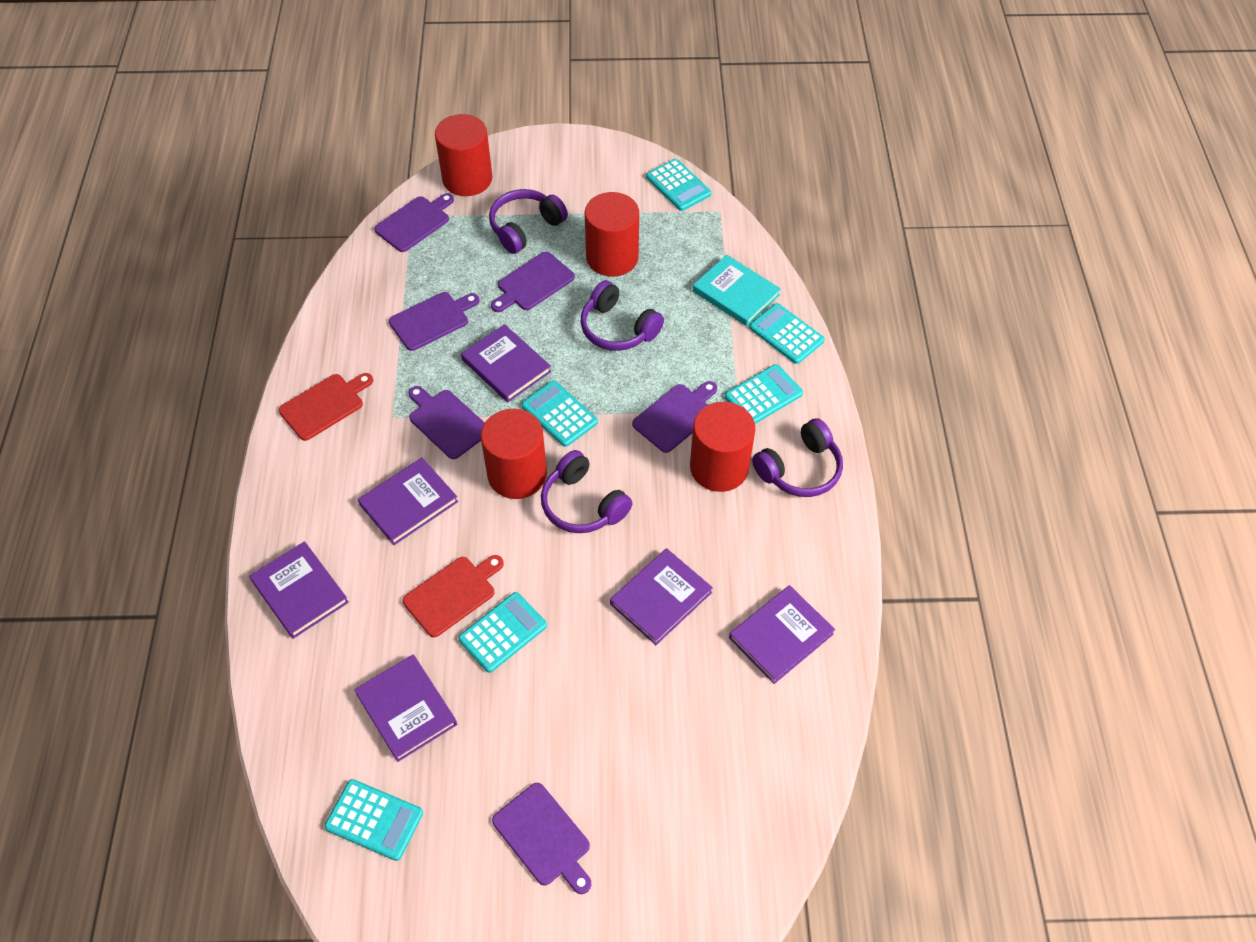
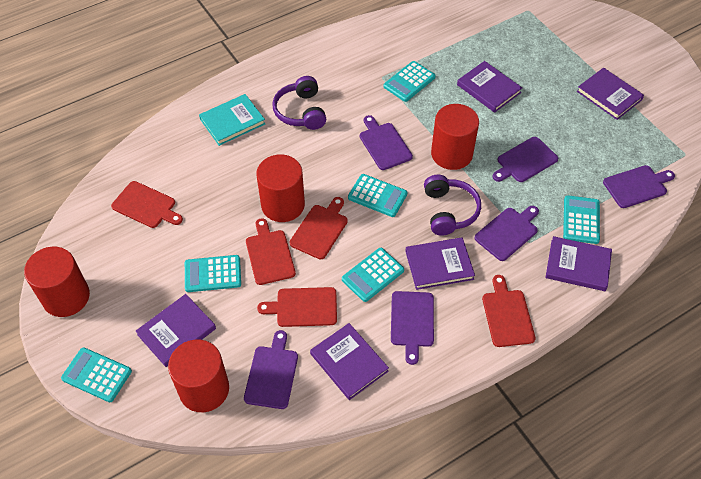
purple headphones: 4 -> 2
red cutting board: 2 -> 5

